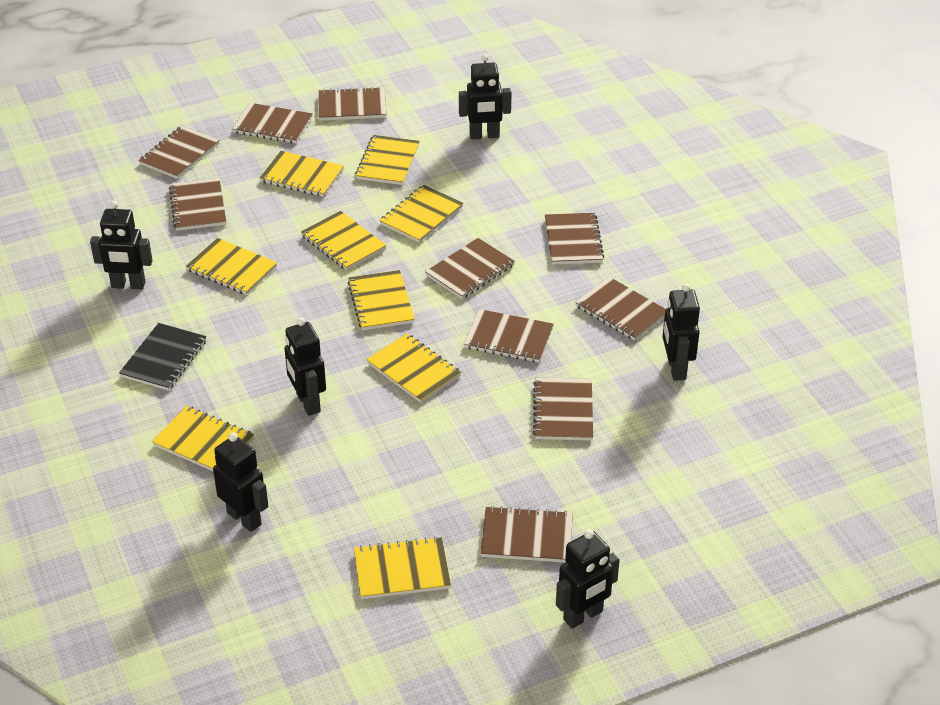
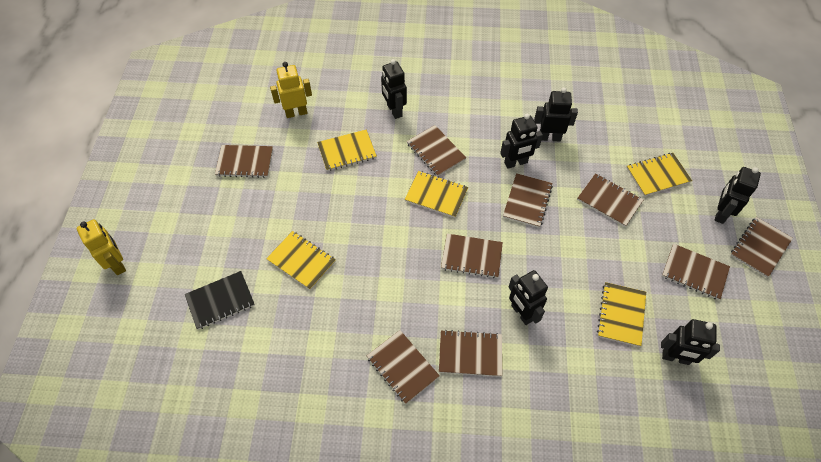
brown notebook: 10 -> 9
yellow notebook: 9 -> 5
yellow robot: 0 -> 2

